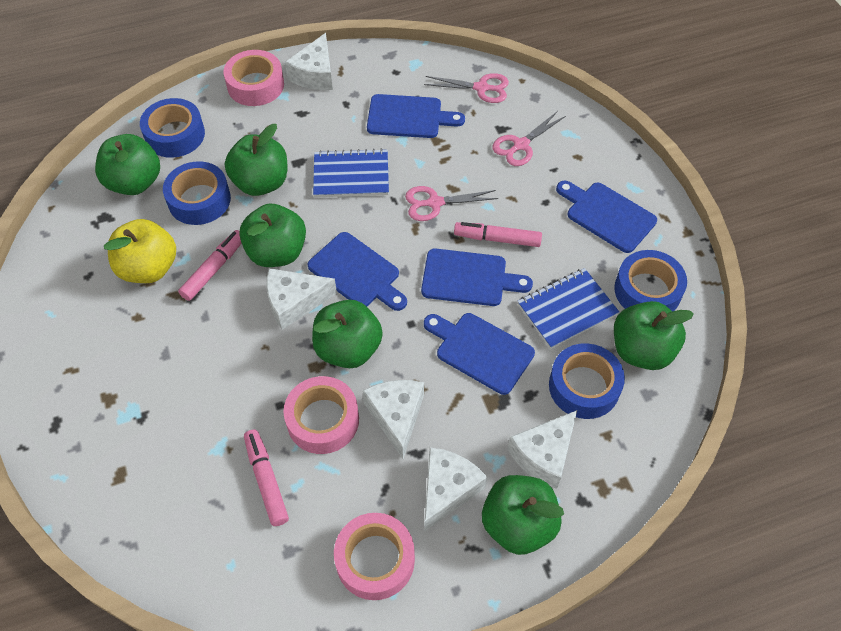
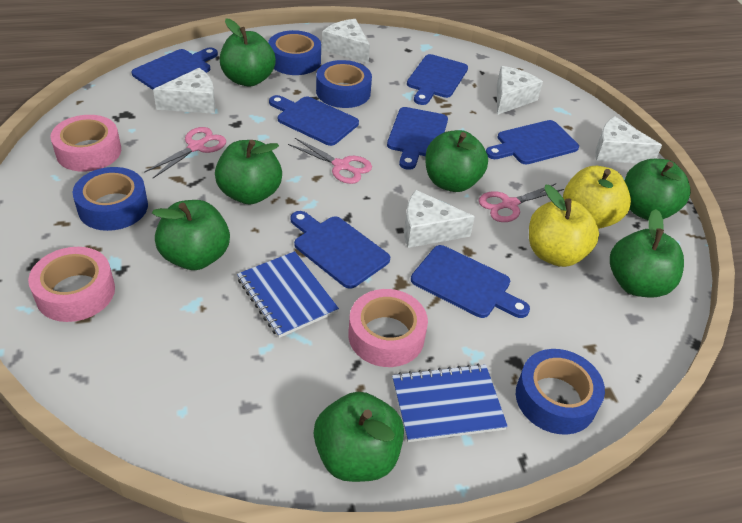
blue cutting board: 5 -> 7
green apple: 6 -> 7
pink marker: 3 -> 0
yellow apple: 1 -> 2

